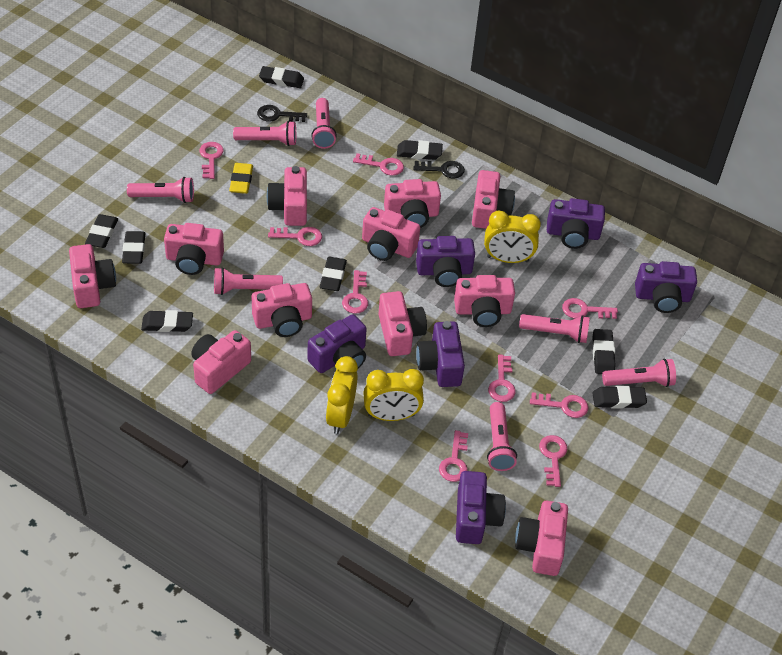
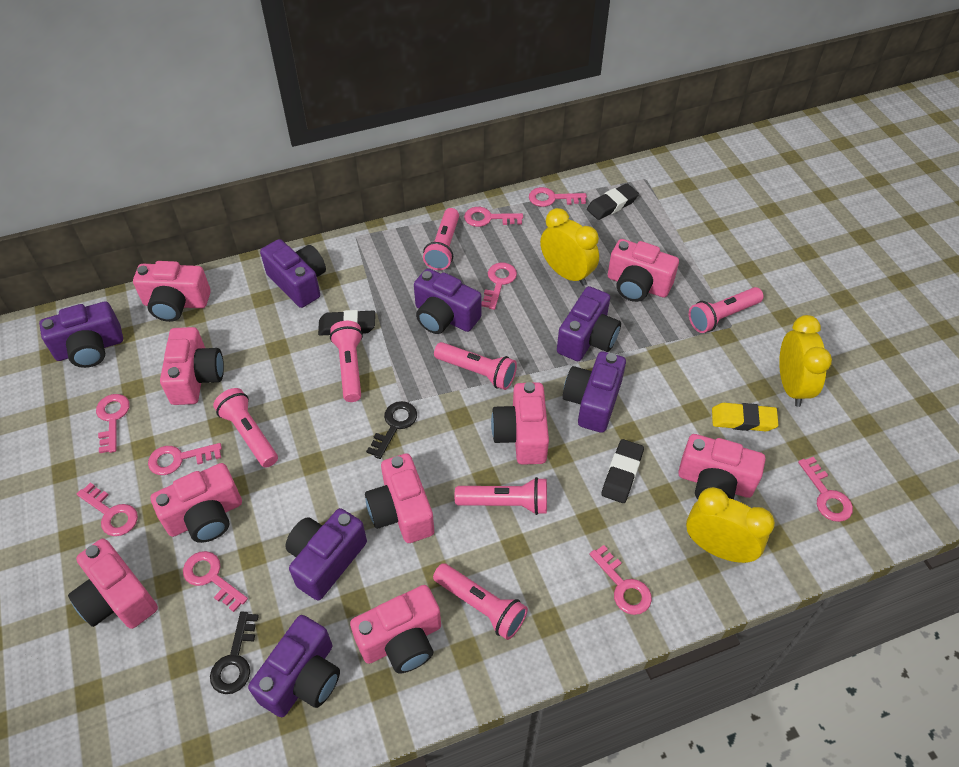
black eraser: 8 -> 3
pink camera: 11 -> 9
purple camera: 6 -> 7

